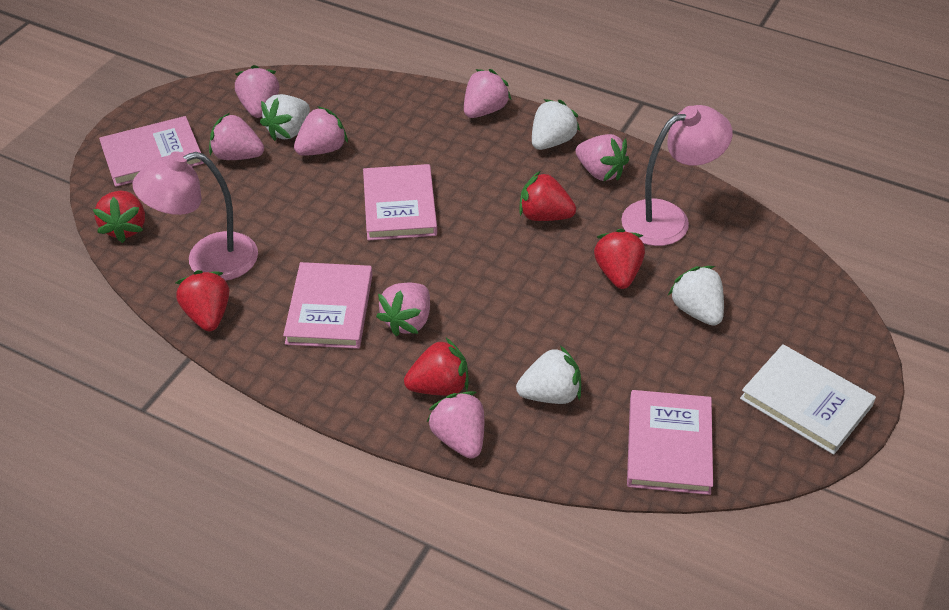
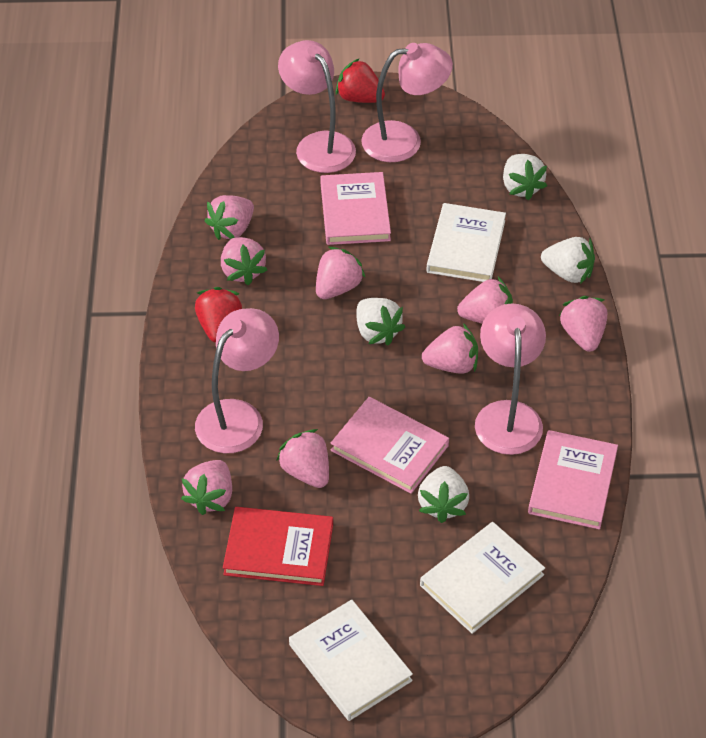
pink book: 4 -> 3
pink lamp: 2 -> 4
pink strawberry: 7 -> 8
red book: 0 -> 1
red strawberry: 5 -> 2
white book: 1 -> 3

